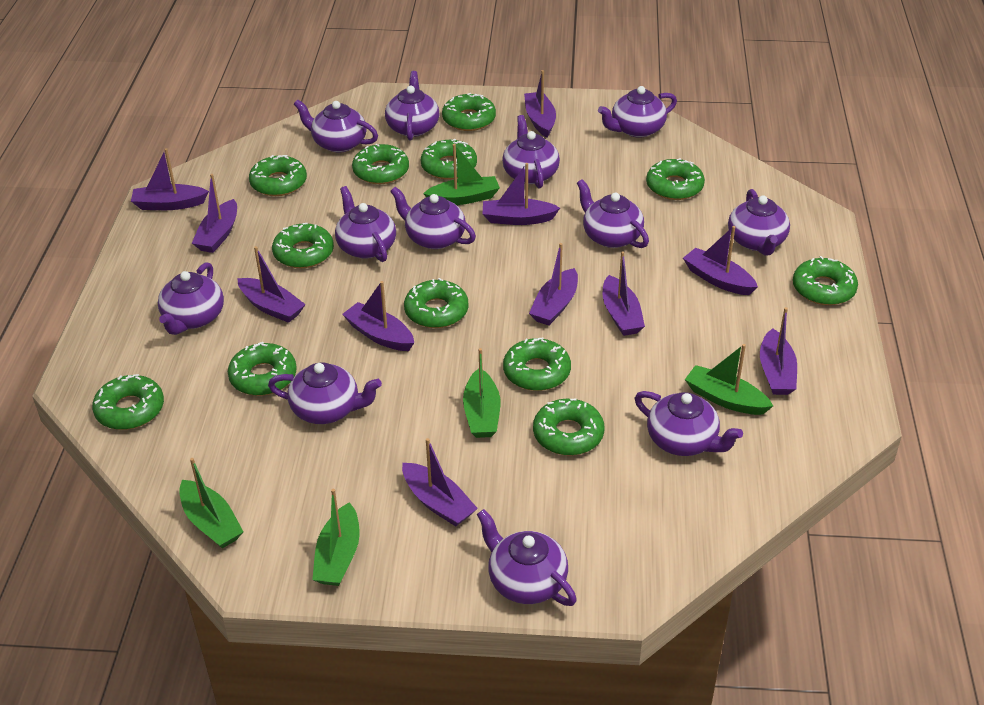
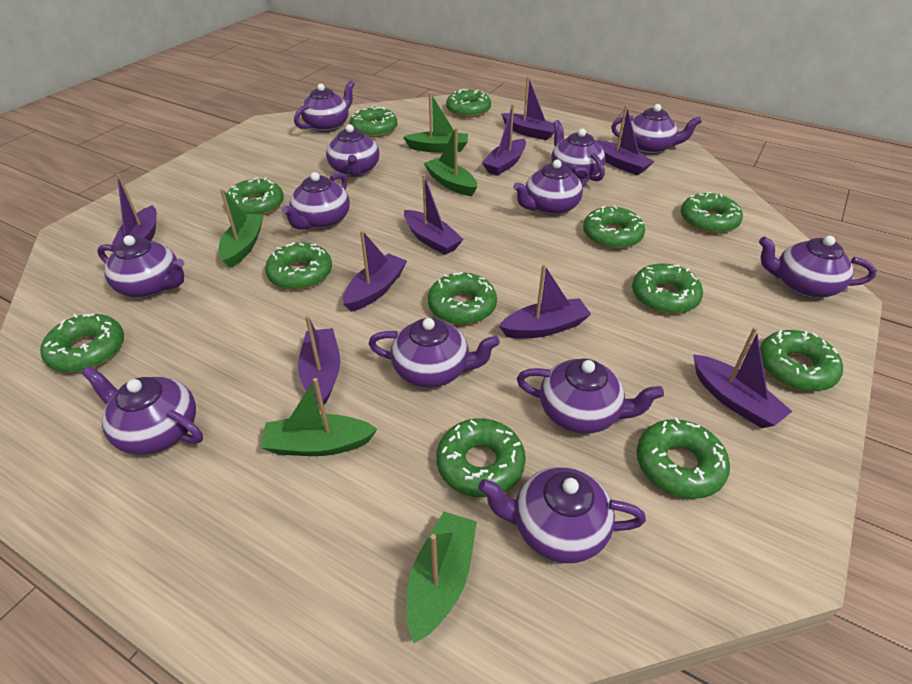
purple boat: 11 -> 9

